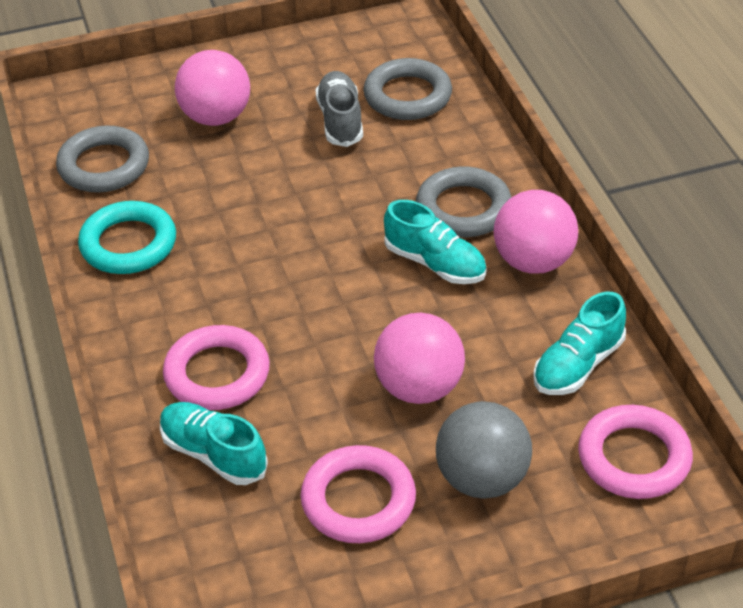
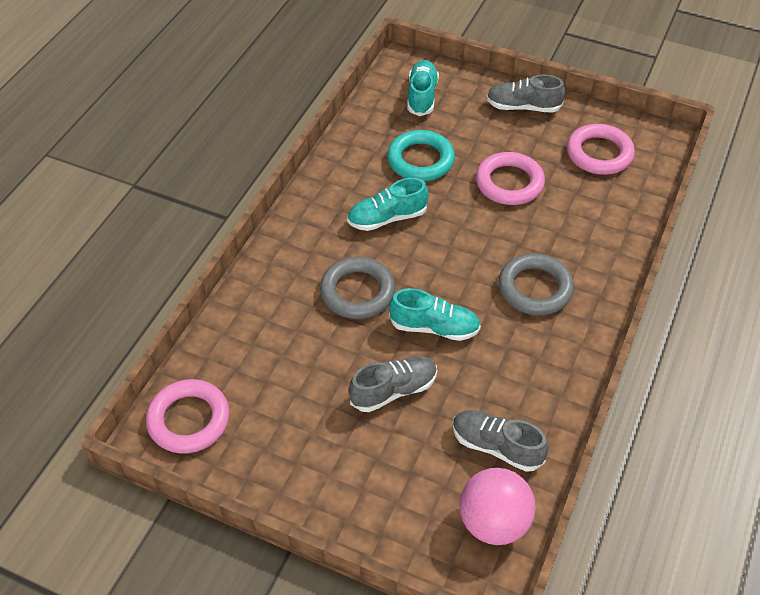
grey ball: 1 -> 0
grey ring: 3 -> 2
grey shoe: 1 -> 3
pink ball: 3 -> 1

